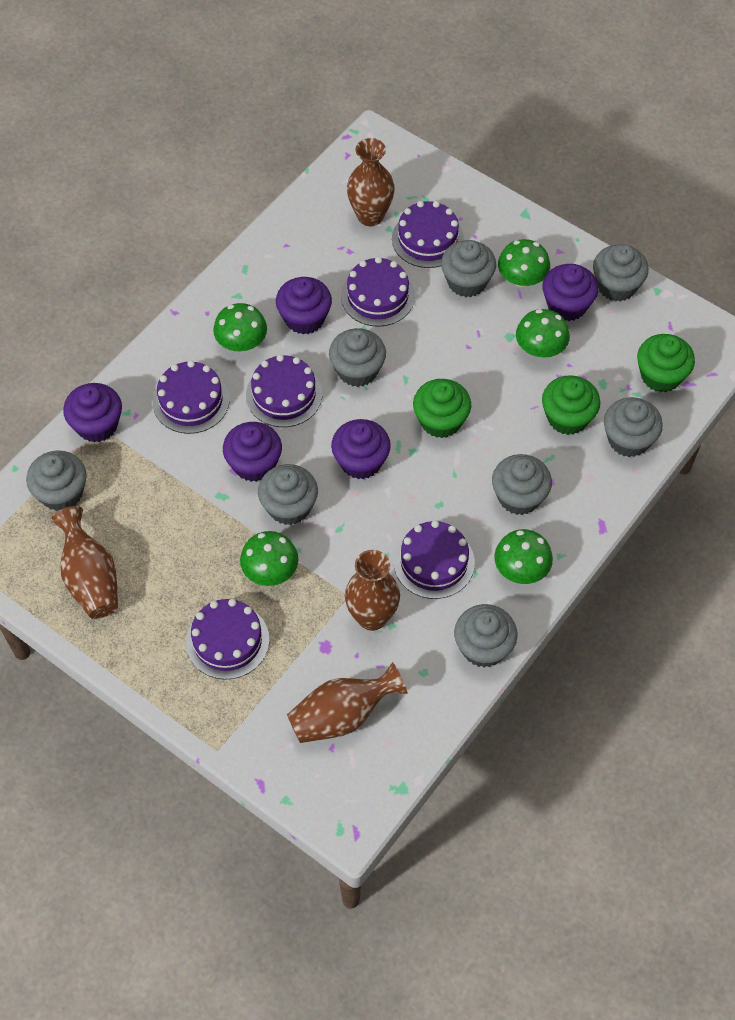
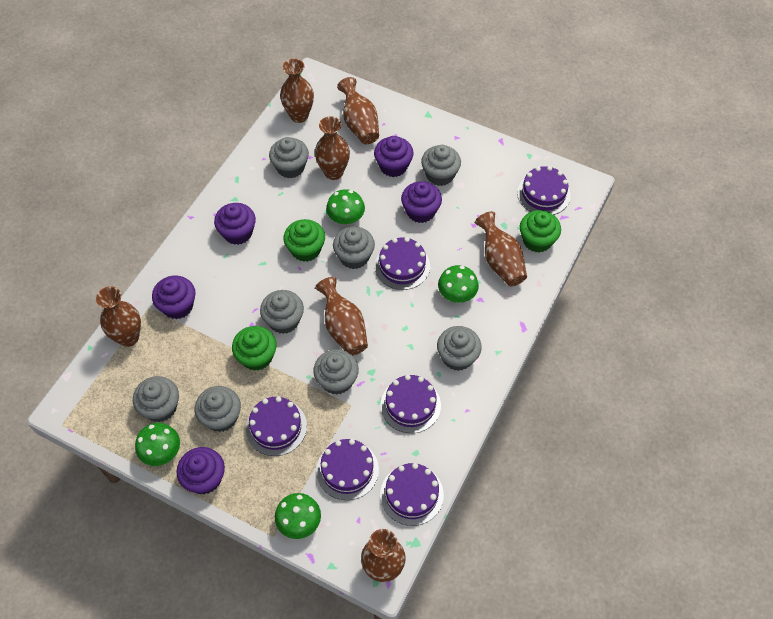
brown vase: 4 -> 7
green mushroom: 5 -> 4

